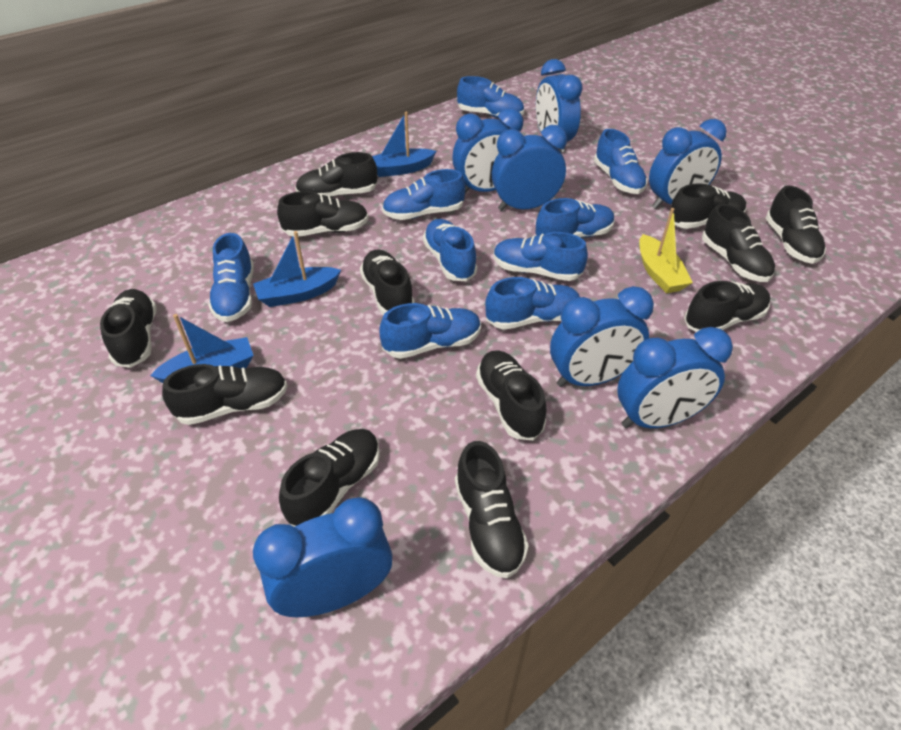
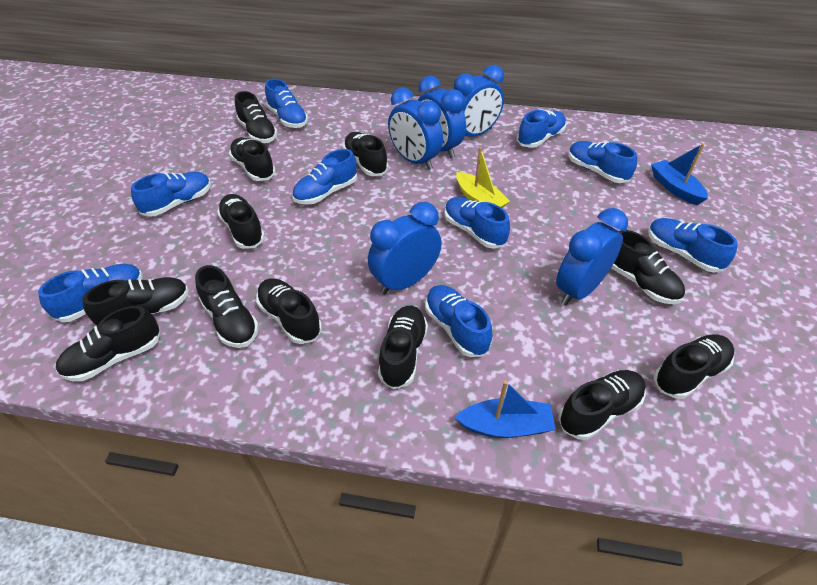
blue boat: 3 -> 2
blue clock: 7 -> 5

